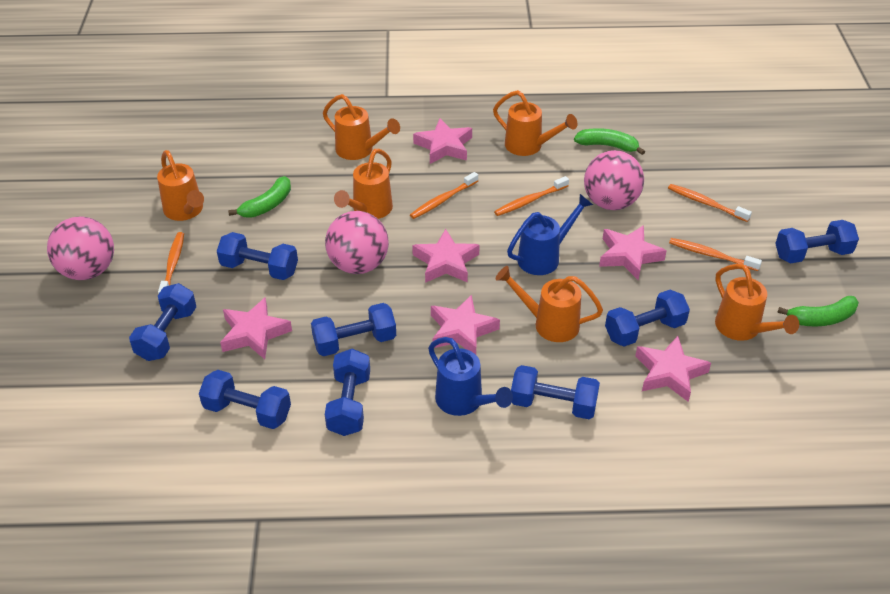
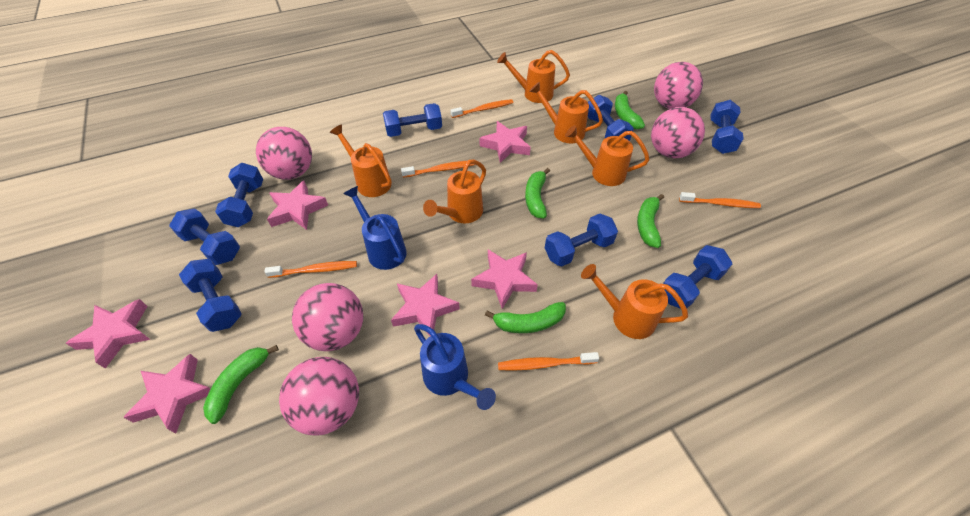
green banana: 3 -> 5
pink ball: 3 -> 5

